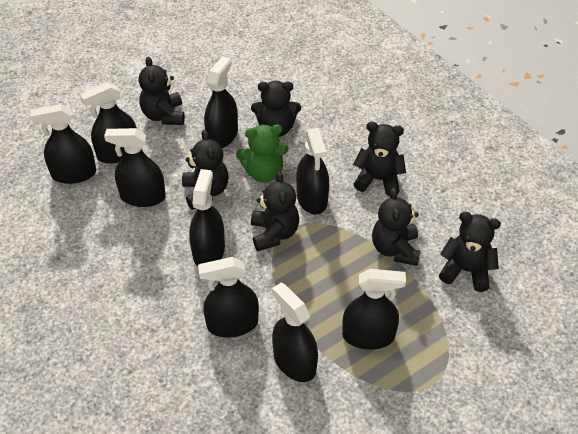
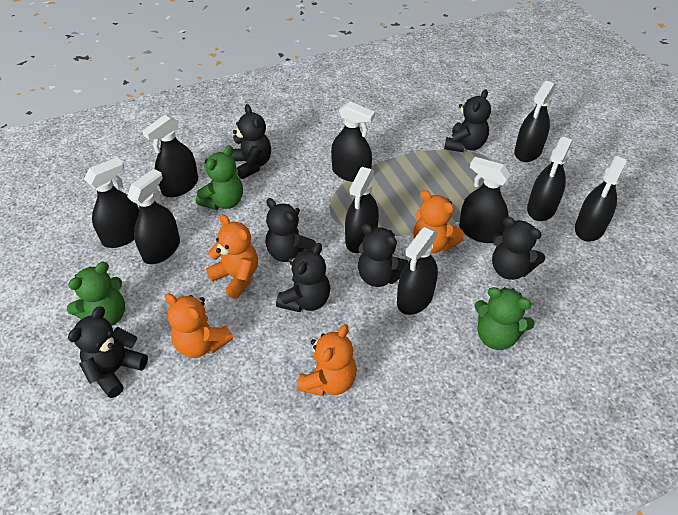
black spray bottle: 9 -> 10
green teddy bear: 1 -> 3
orange teddy bear: 0 -> 4

